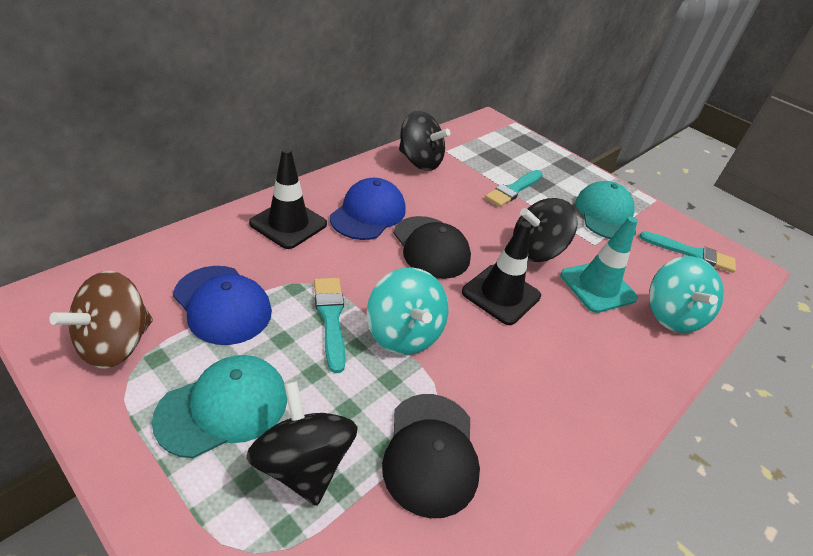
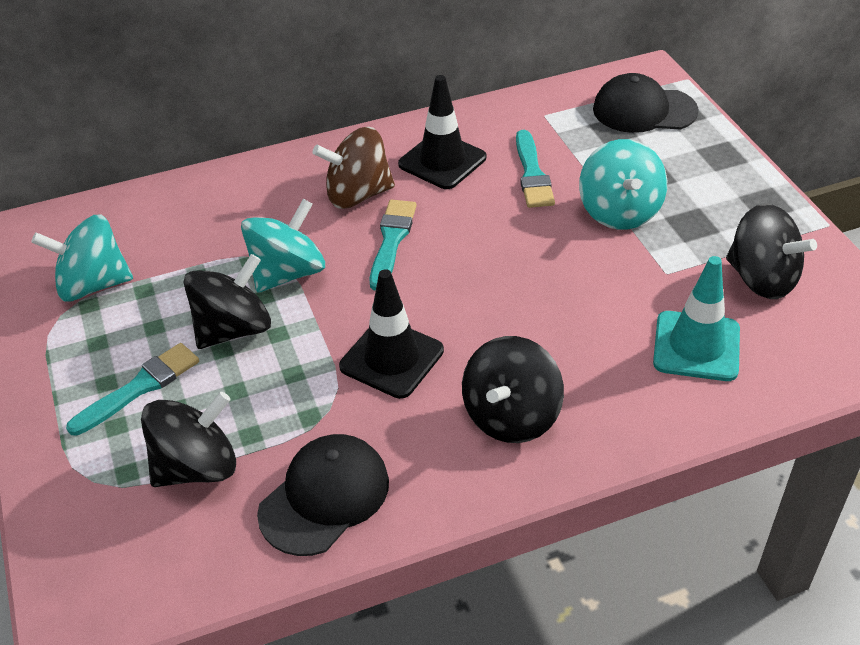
black spinning top: 3 -> 4
blue cap: 2 -> 0
turquoise cap: 2 -> 0
turquoise spinning top: 2 -> 3

